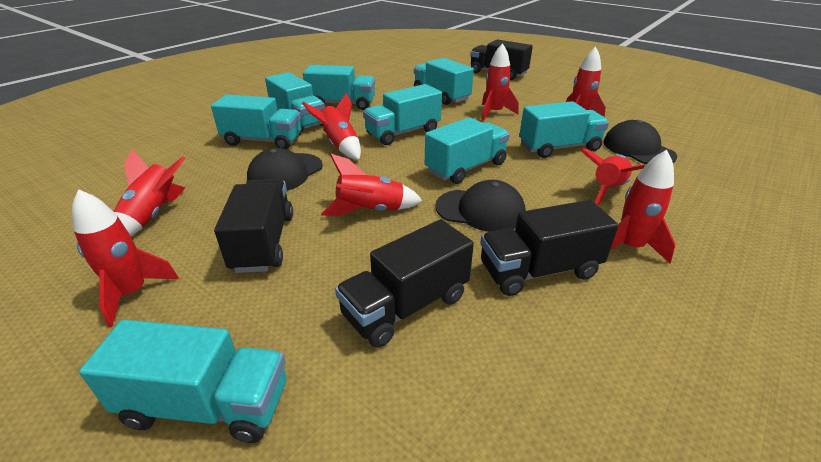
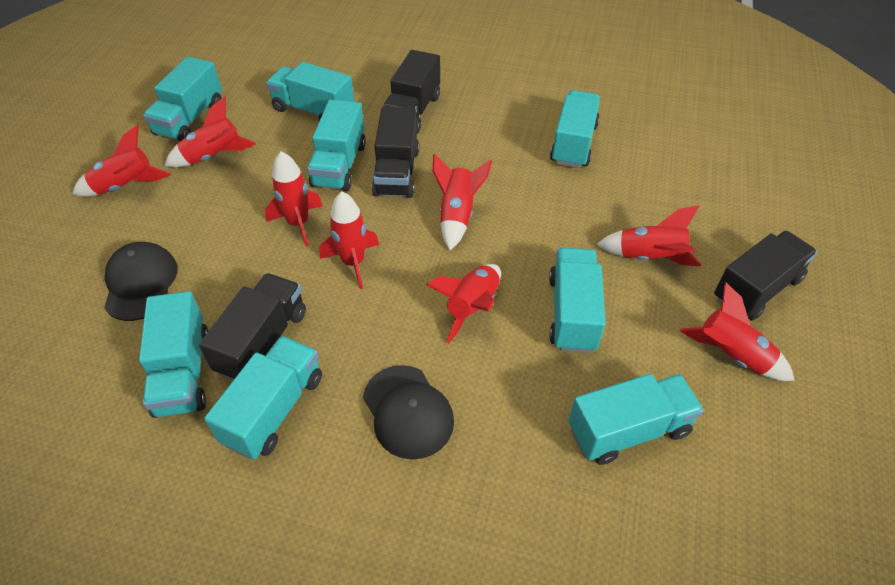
black cap: 3 -> 2

